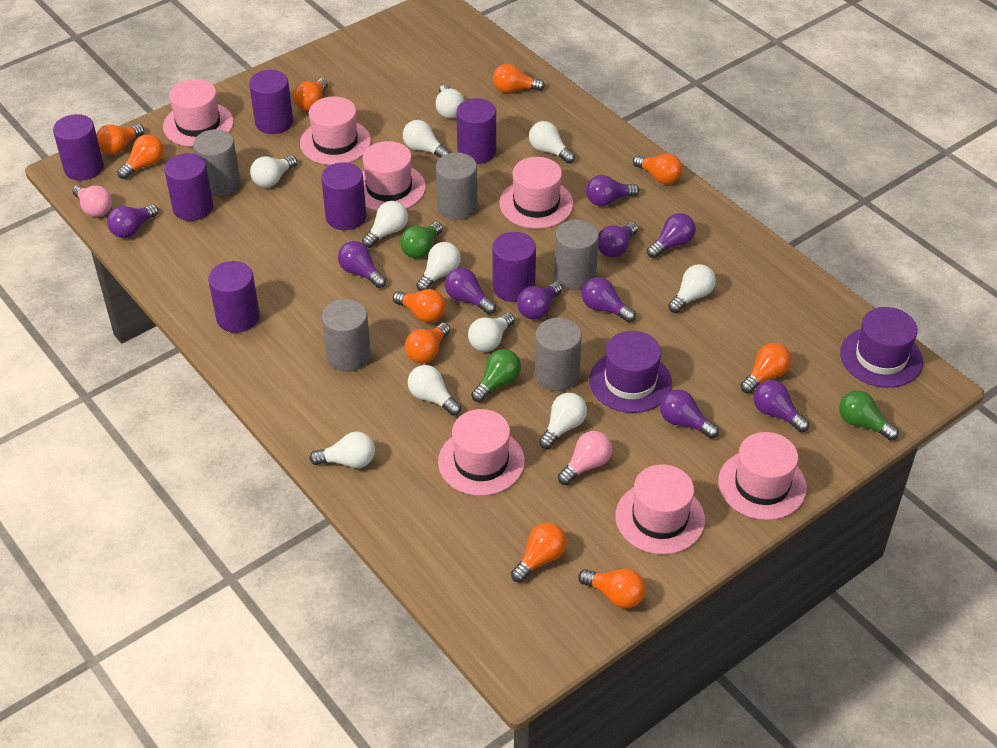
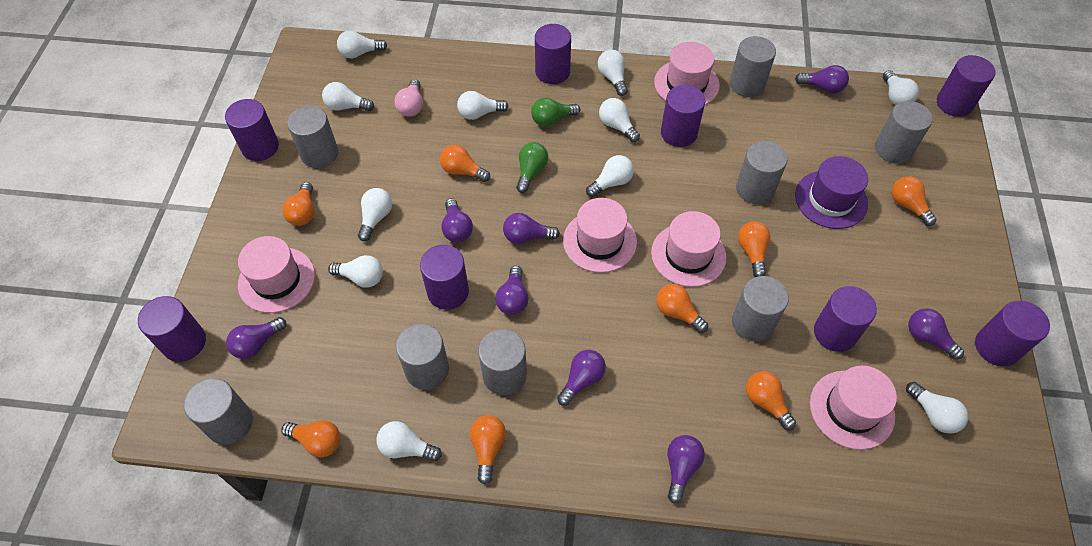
green light bulb: 3 -> 2
grey cylinder: 5 -> 8
orange light bulb: 10 -> 8
pink hat: 7 -> 5
pink light bulb: 2 -> 1
purple cylinder: 7 -> 8
purple hat: 2 -> 1
purple light bulb: 10 -> 8

